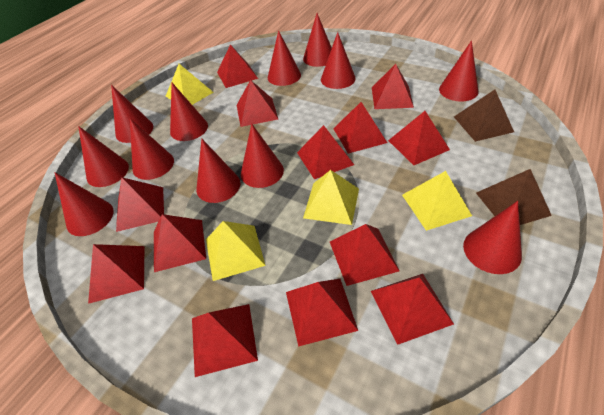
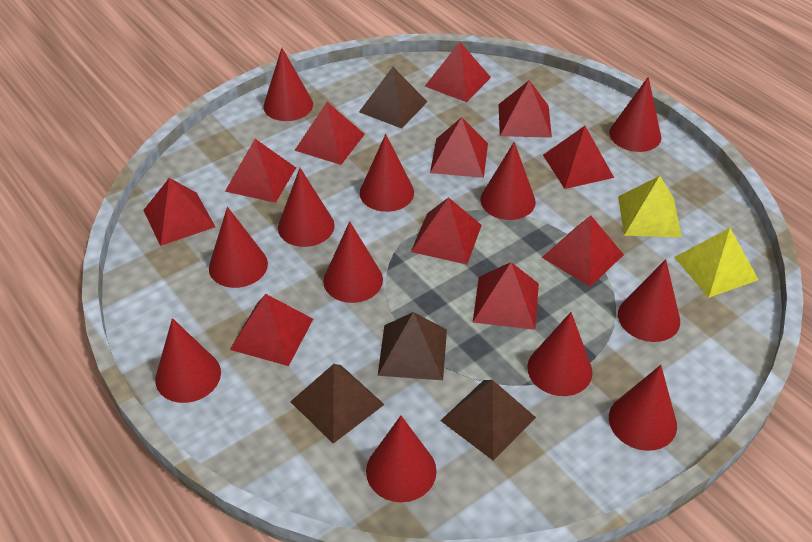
brown pyramid: 2 -> 4
red pyramid: 13 -> 11
yellow pyramid: 4 -> 2

